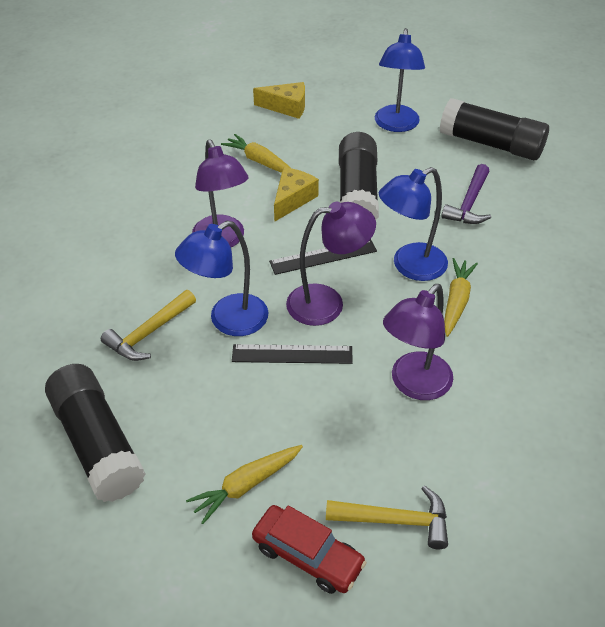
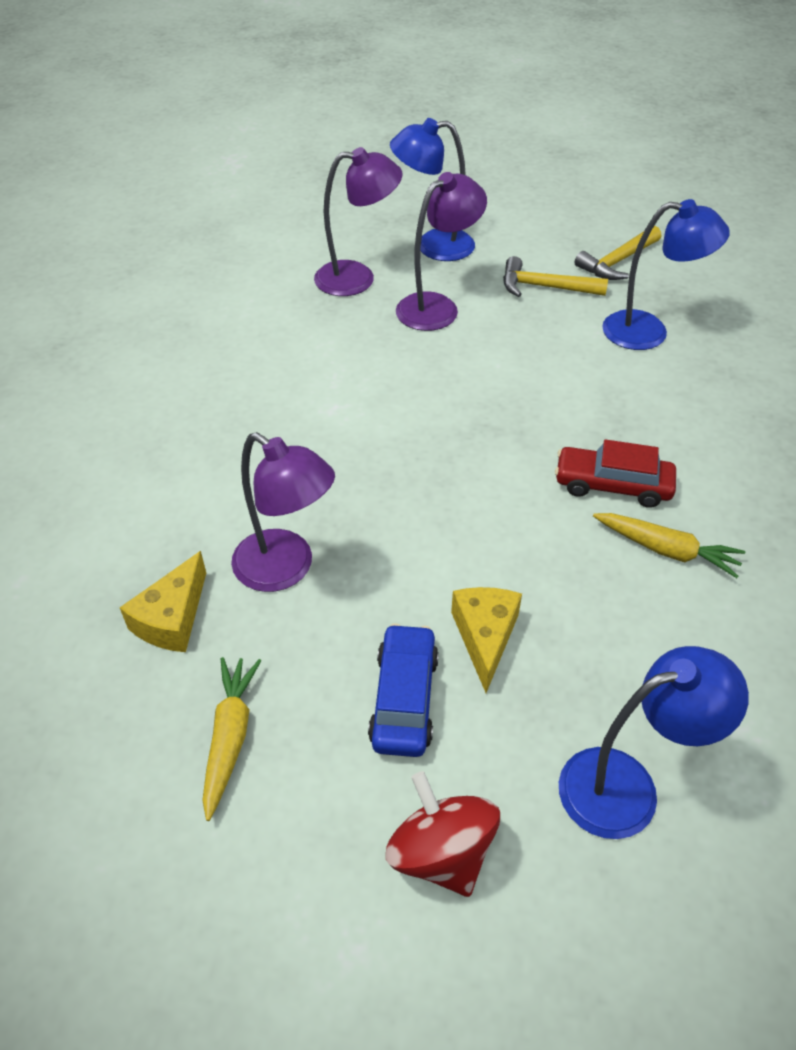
black glue stick: 3 -> 0
black ruler: 2 -> 0
blue car: 0 -> 1
purple hammer: 1 -> 0
red spinning top: 0 -> 1
yellow carrot: 3 -> 2

